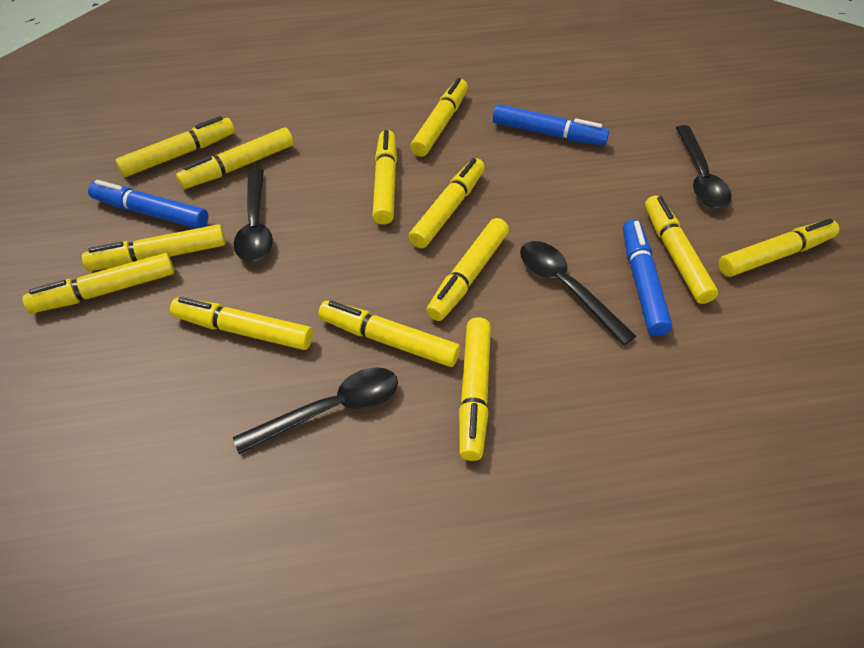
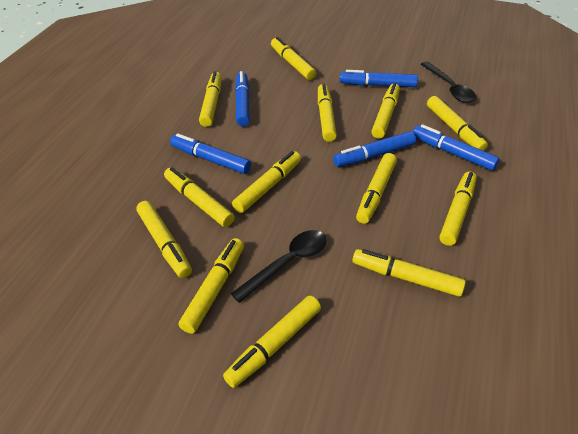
black spoon: 4 -> 2
blue marker: 3 -> 5

